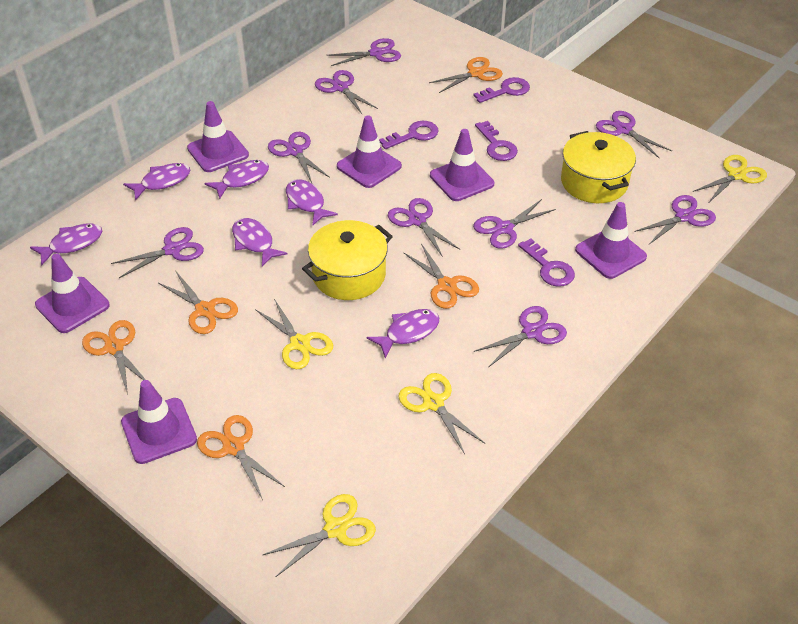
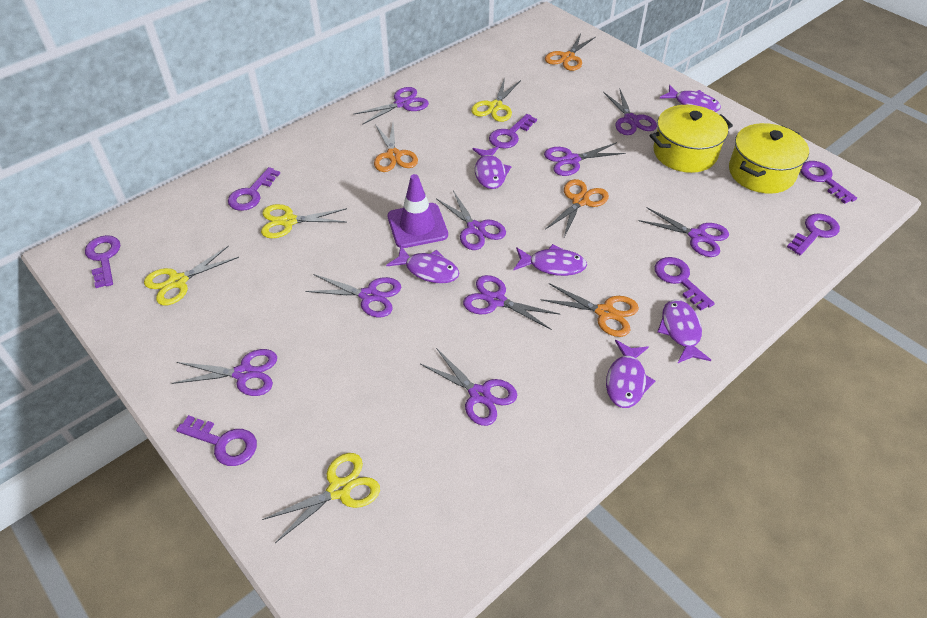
orange scissors: 5 -> 4
purple key: 4 -> 7
purple traffic cone: 6 -> 1

